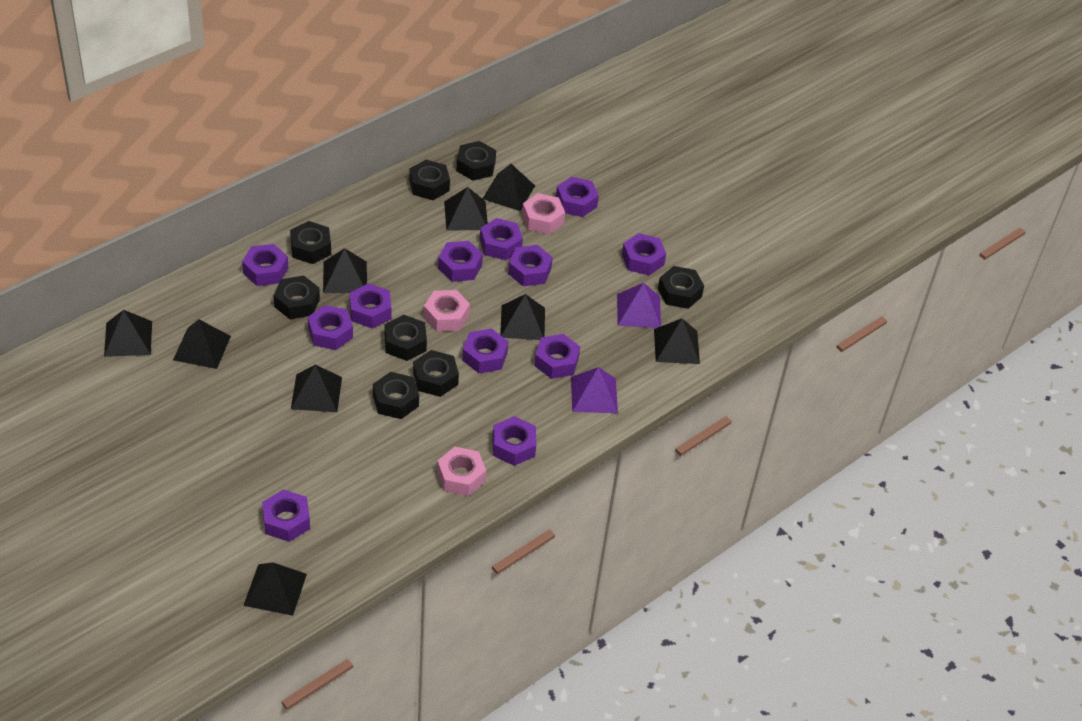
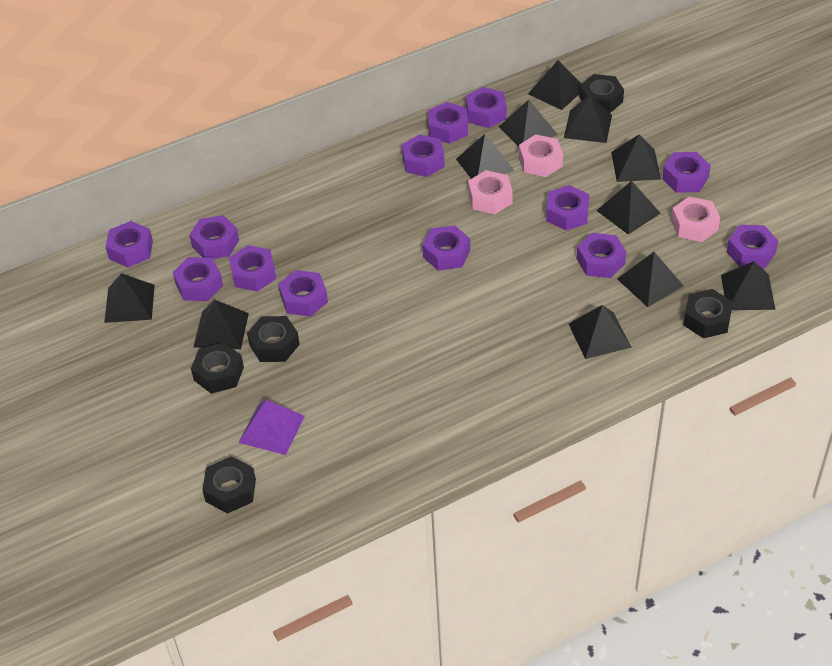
black nut: 8 -> 5
black pyramid: 9 -> 11
purple nut: 12 -> 13
purple pyramid: 2 -> 1

